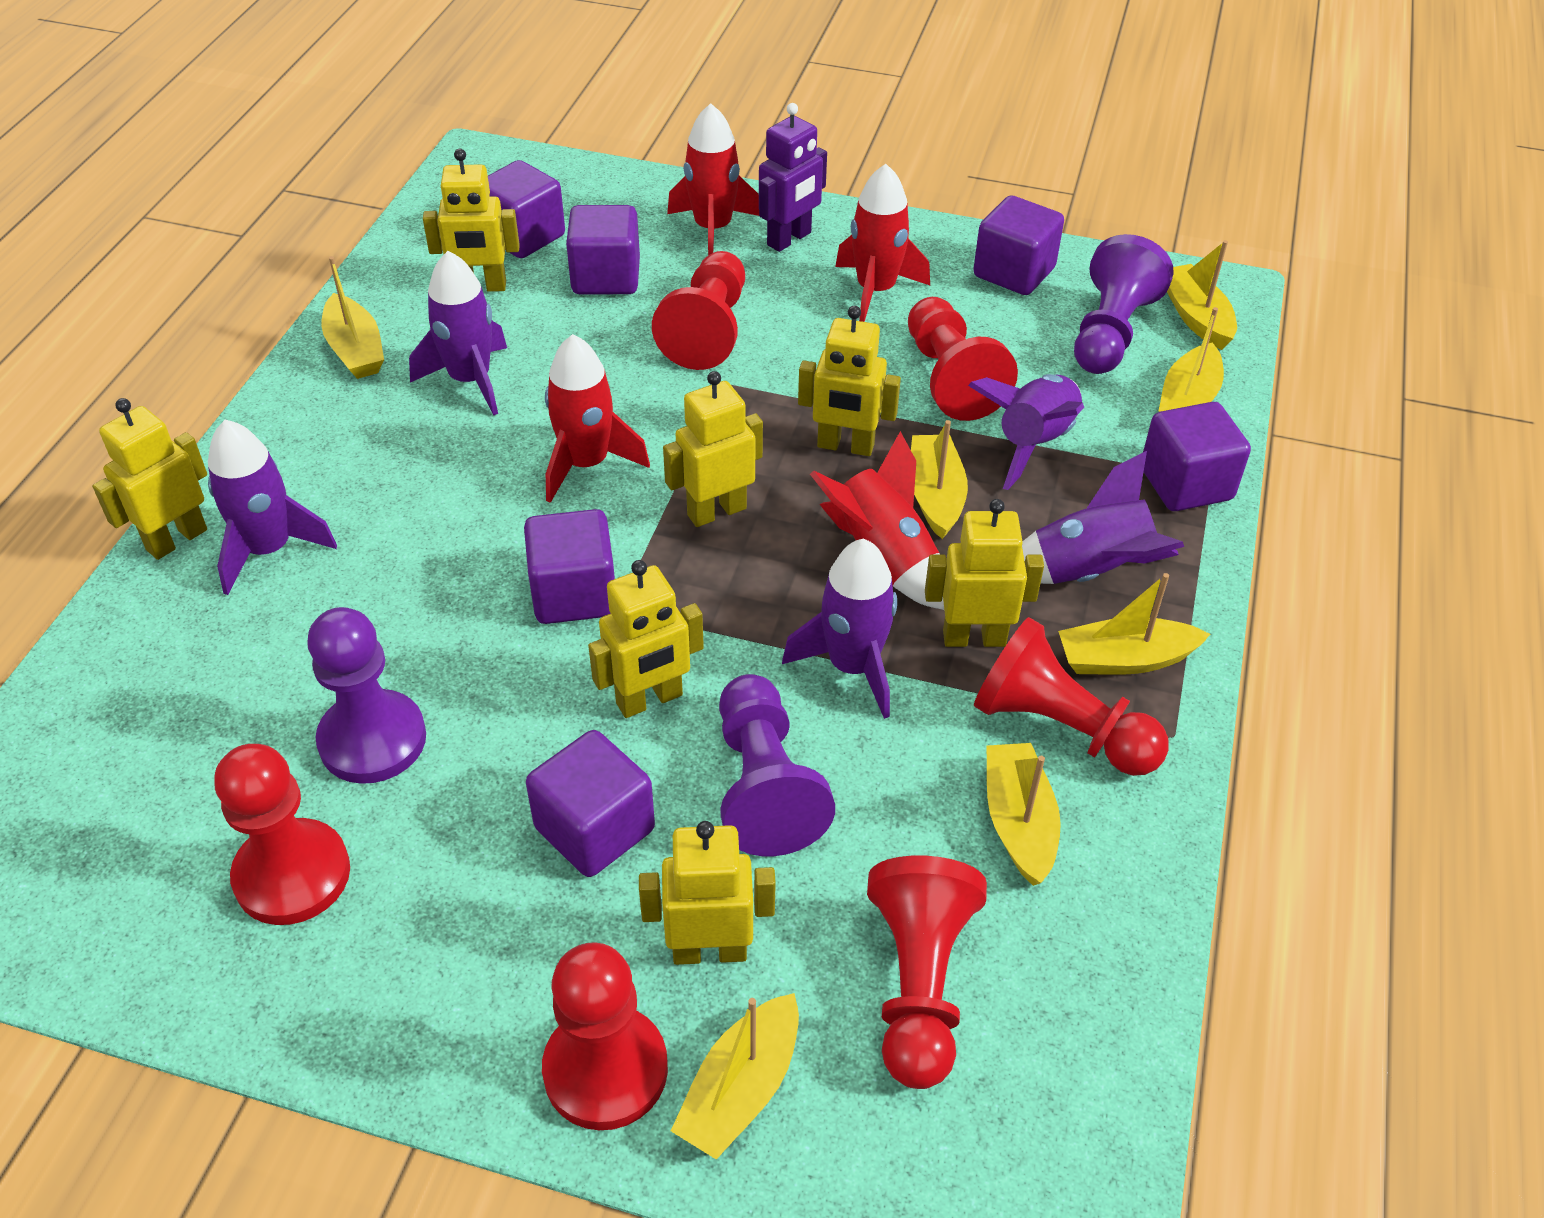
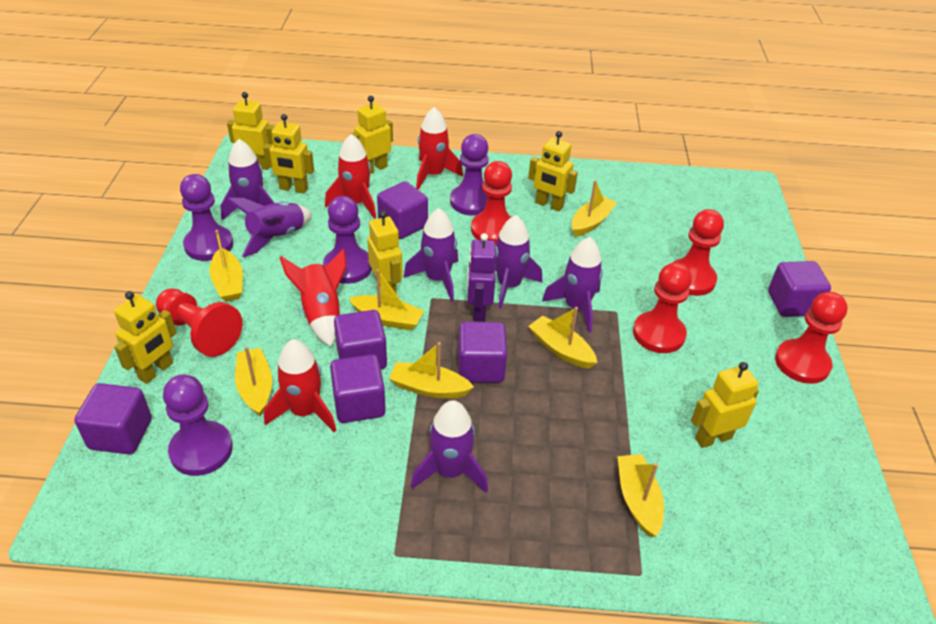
purple pawn: 3 -> 4
purple rocket: 5 -> 6
red pawn: 6 -> 5

